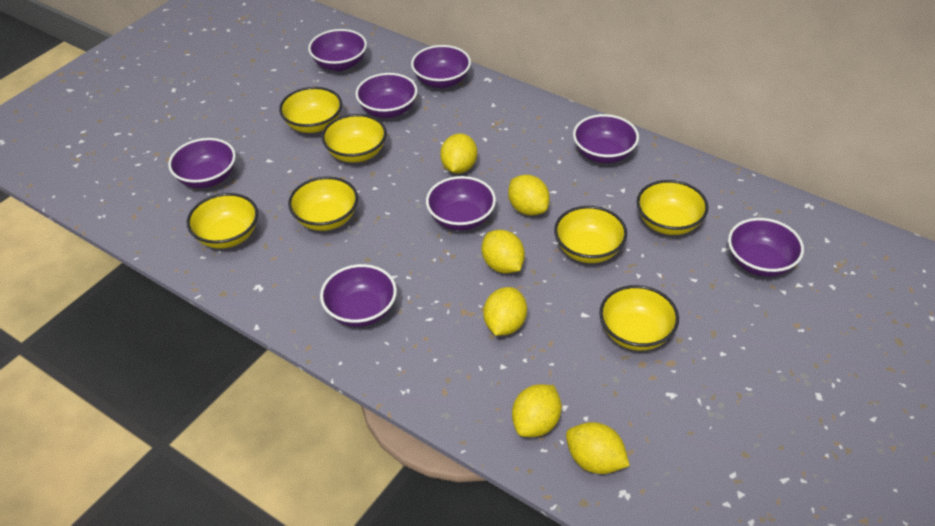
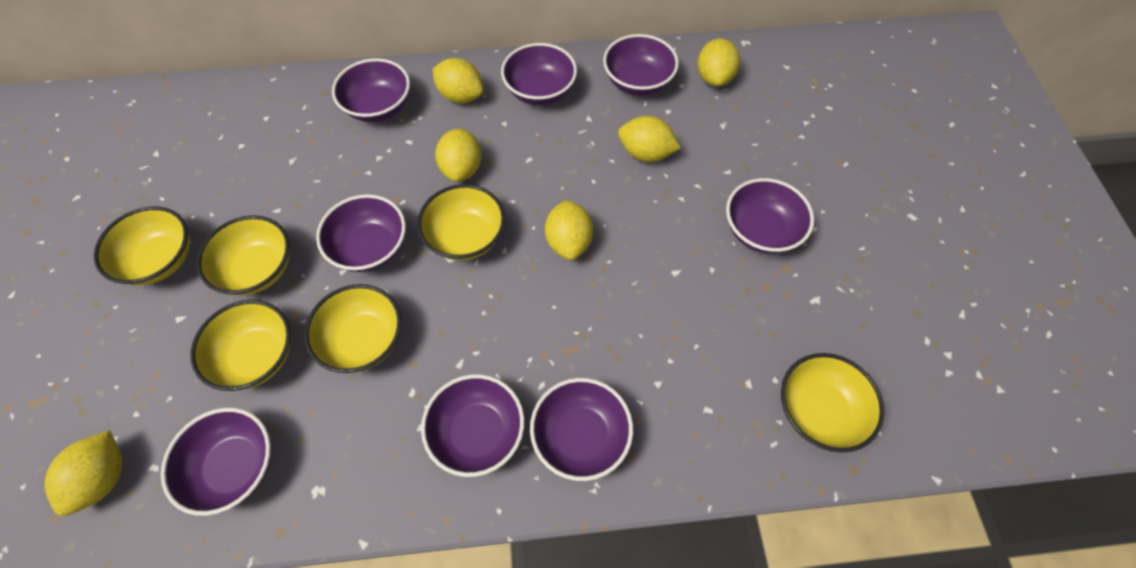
yellow bowl: 7 -> 6

